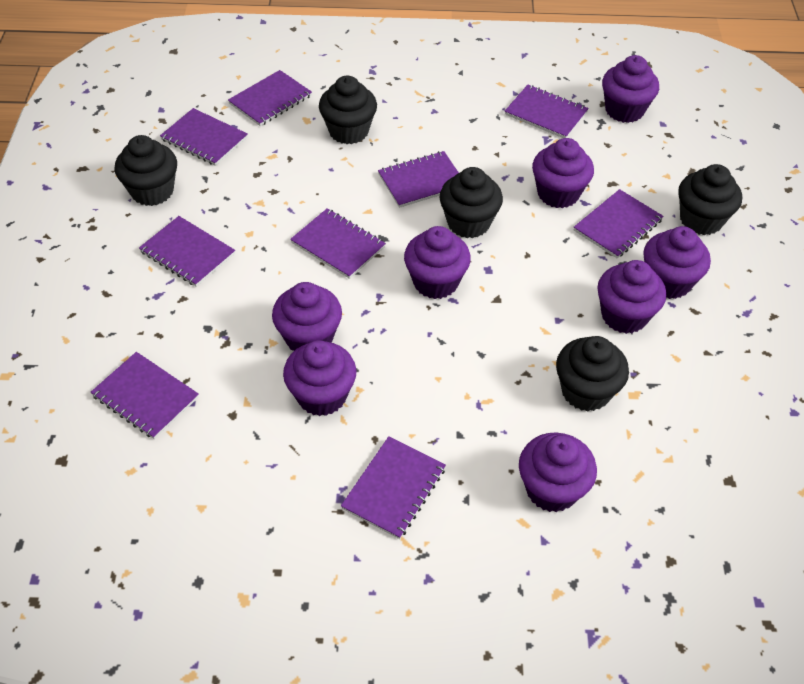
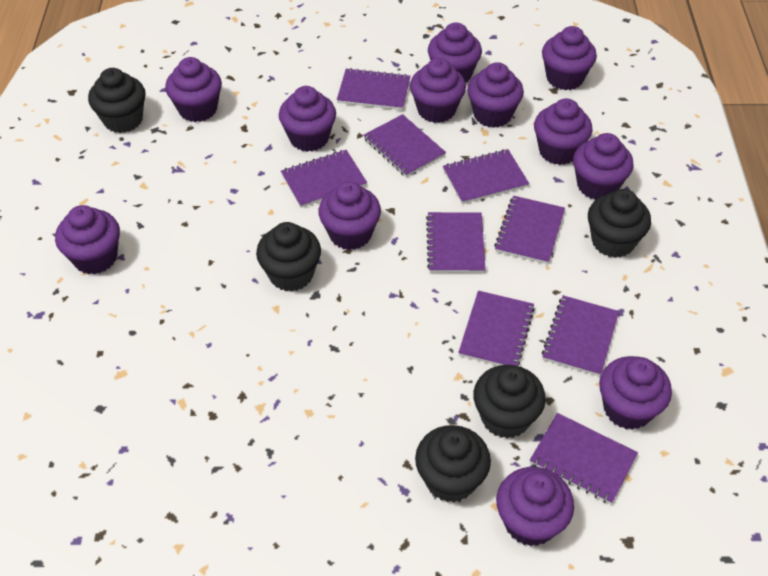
purple cupcake: 8 -> 12

